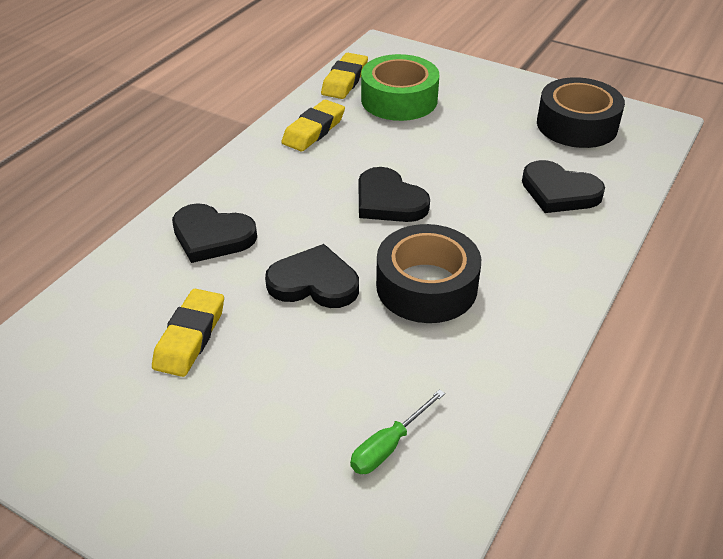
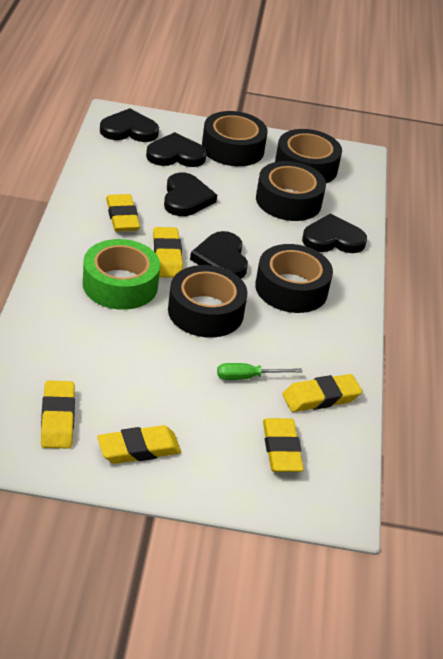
black heart: 4 -> 5
black tape: 2 -> 5
yellow eraser: 3 -> 6

